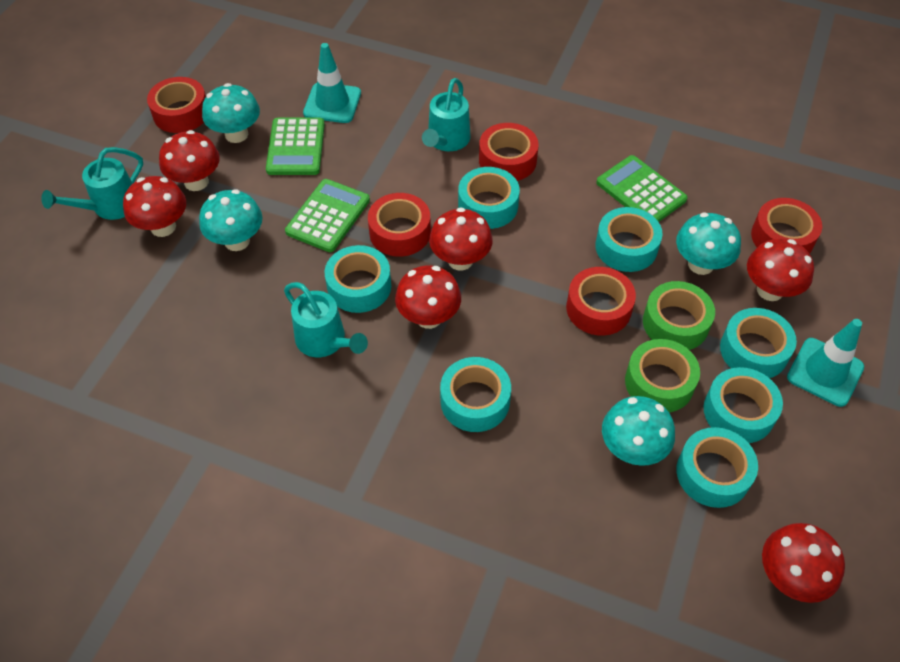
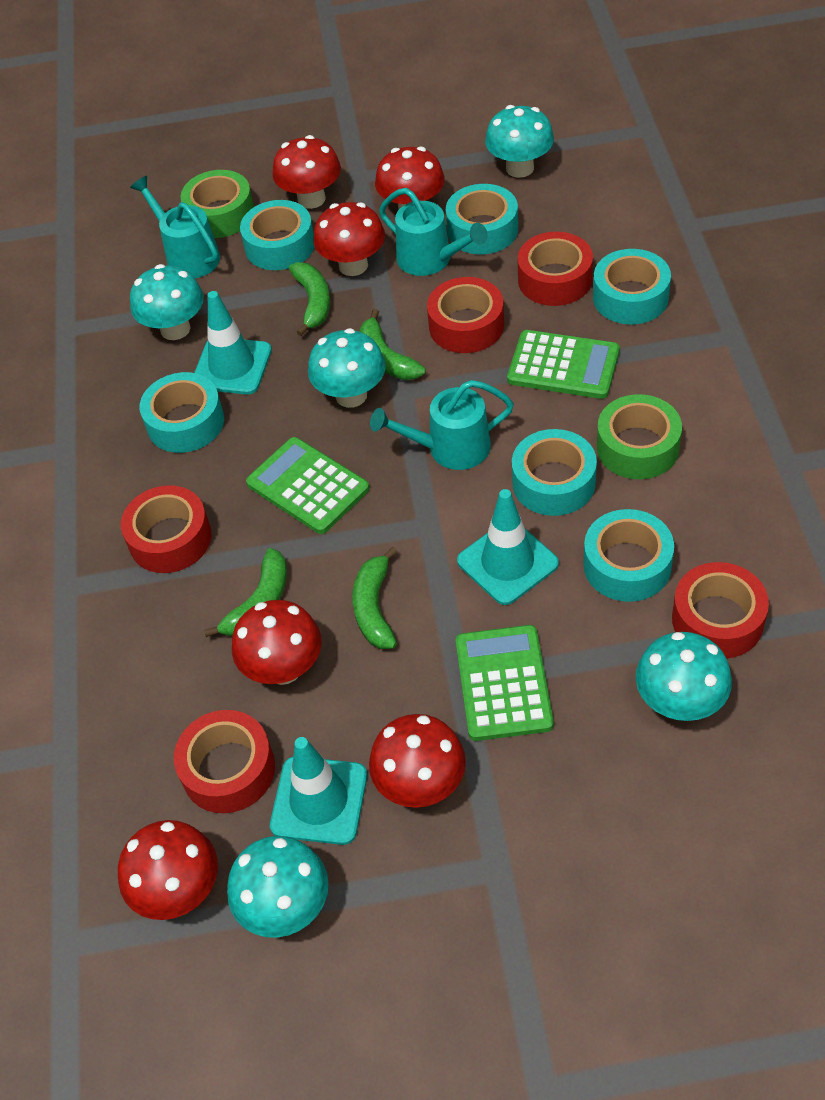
green banana: 0 -> 4
turquoise mushroom: 4 -> 5
turquoise tape: 7 -> 6
turquoise traffic cone: 2 -> 3

